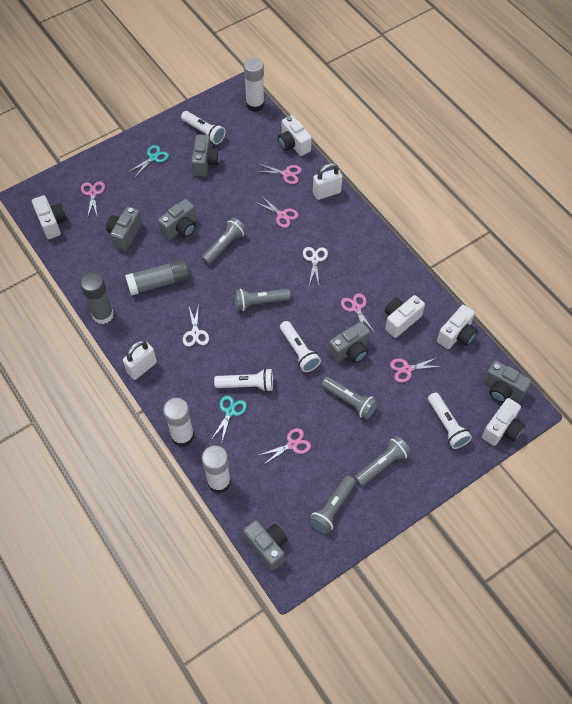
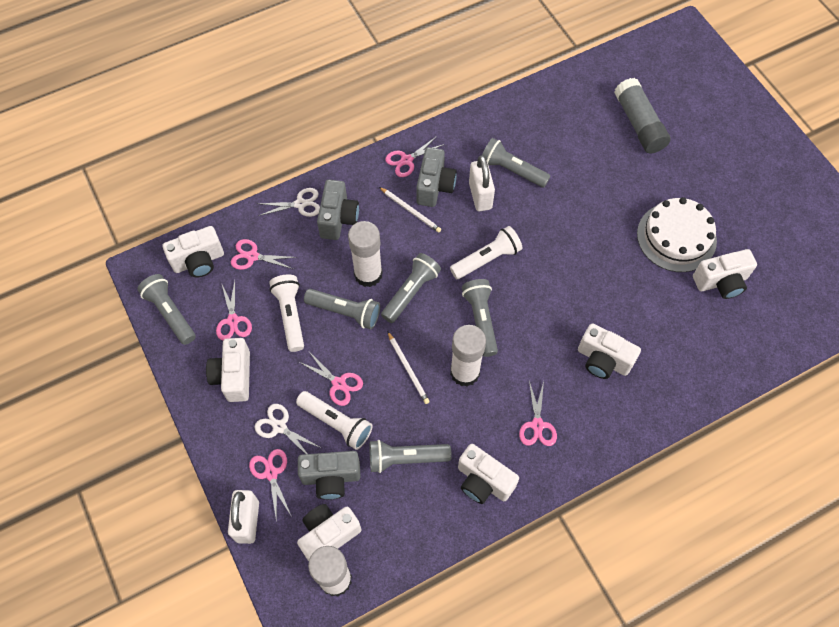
grey camera: 6 -> 3
grey flashlight: 5 -> 6
grey glue stick: 2 -> 1
turquoise scissors: 2 -> 0
white cake: 0 -> 1
white camera: 5 -> 6
white flashlight: 4 -> 3
white pencil: 0 -> 2

